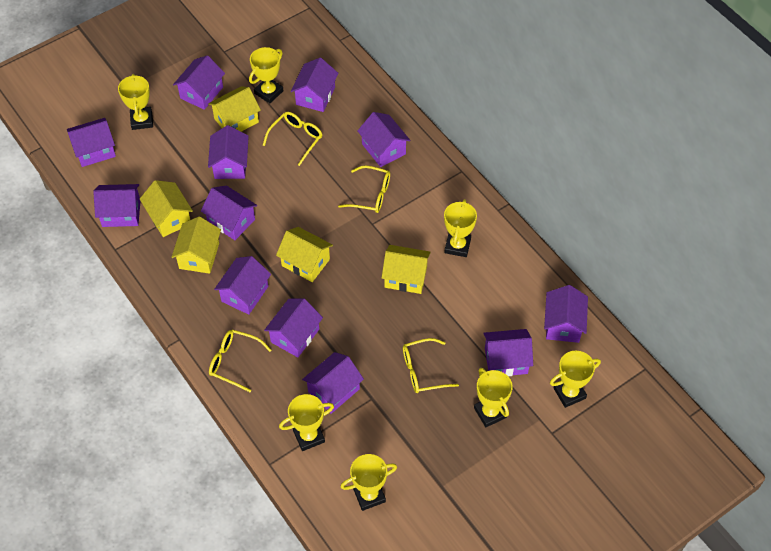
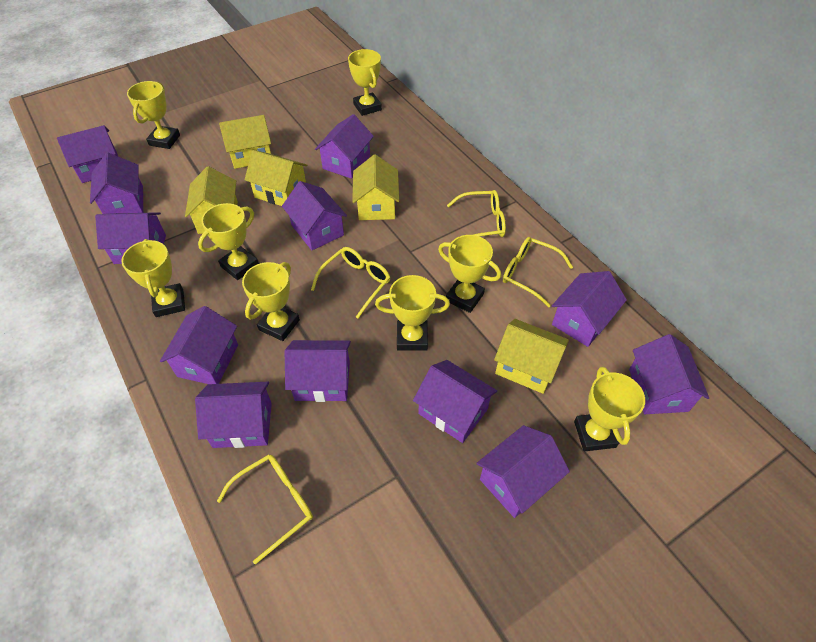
yellow trophy: 7 -> 8

